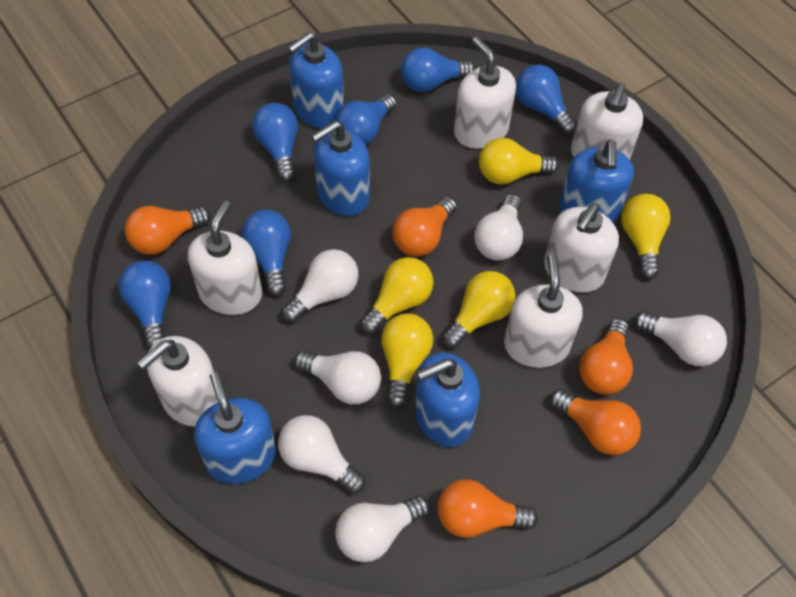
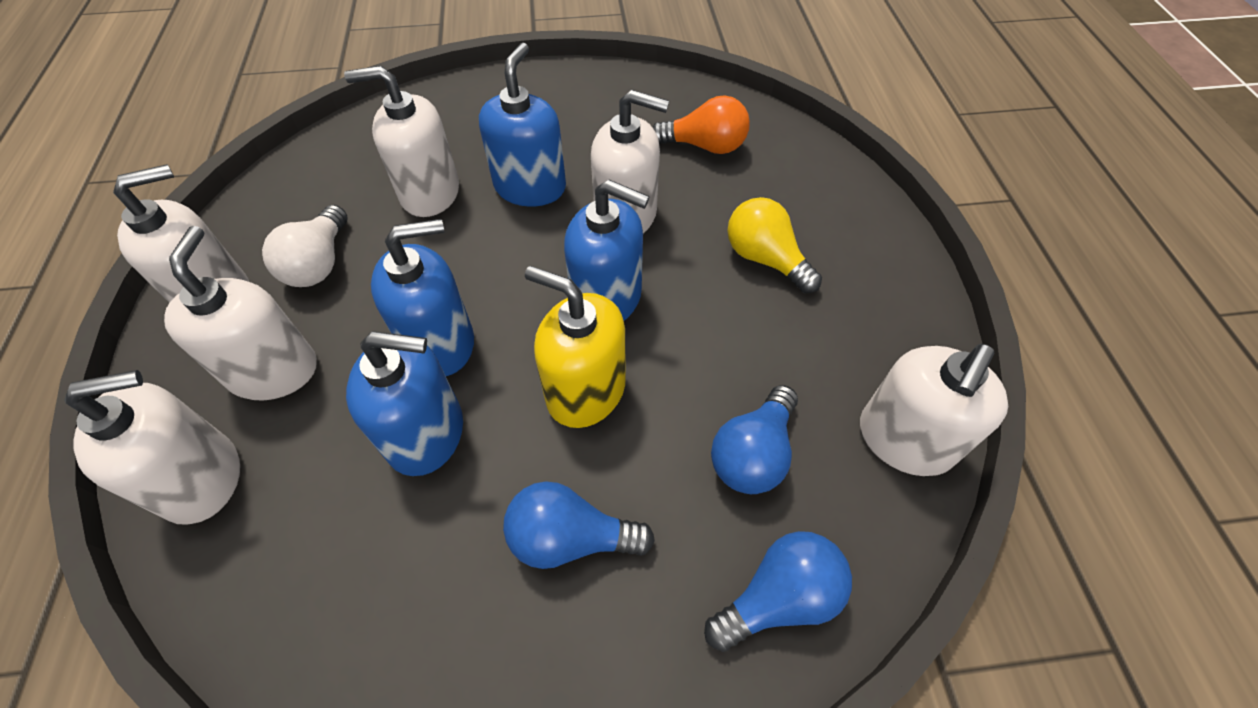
blue light bulb: 6 -> 3
blue soap dispenser: 5 -> 4
orange light bulb: 5 -> 1
white light bulb: 6 -> 1
yellow light bulb: 5 -> 1
yellow soap dispenser: 0 -> 1

